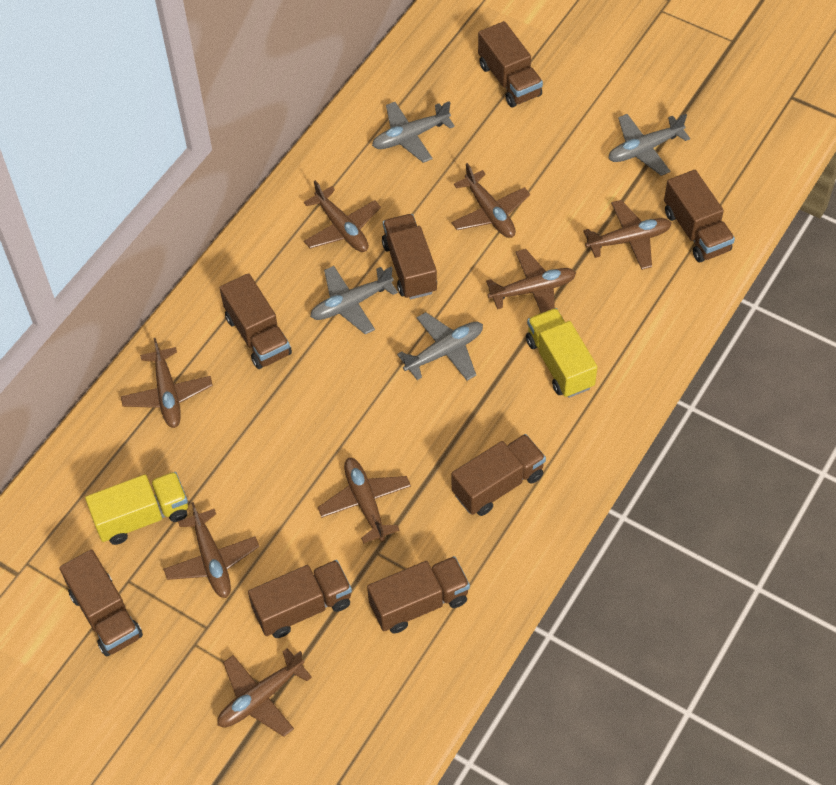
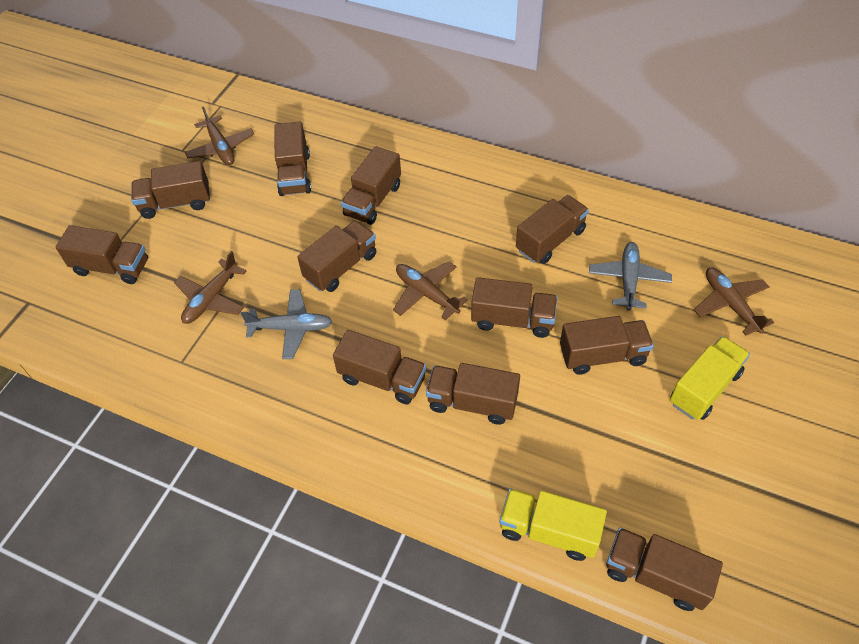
brown plane: 8 -> 4
brown truck: 8 -> 11
grey plane: 4 -> 2

